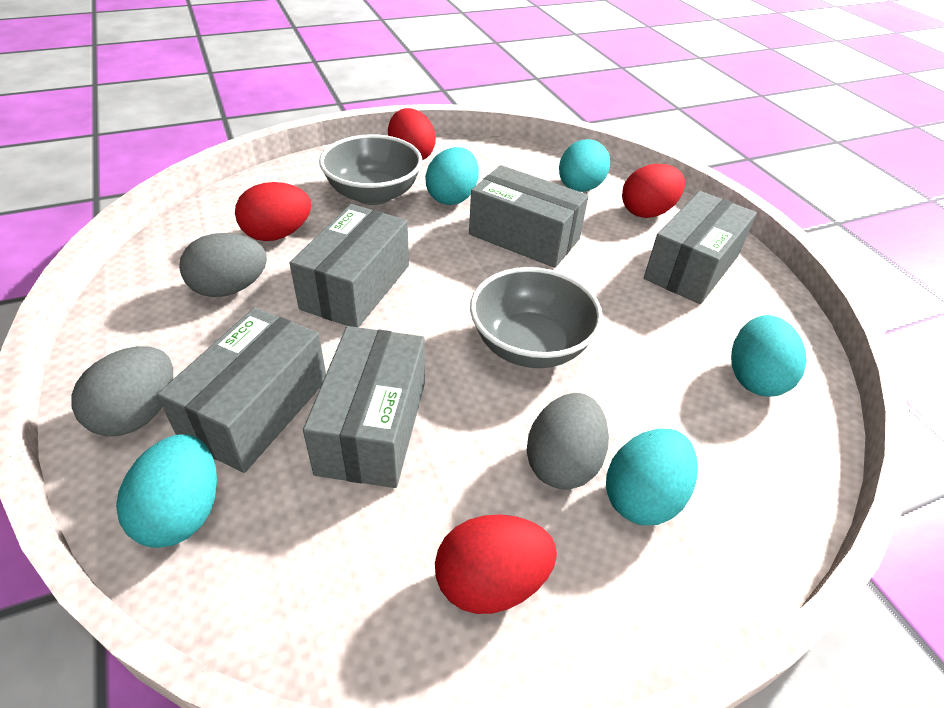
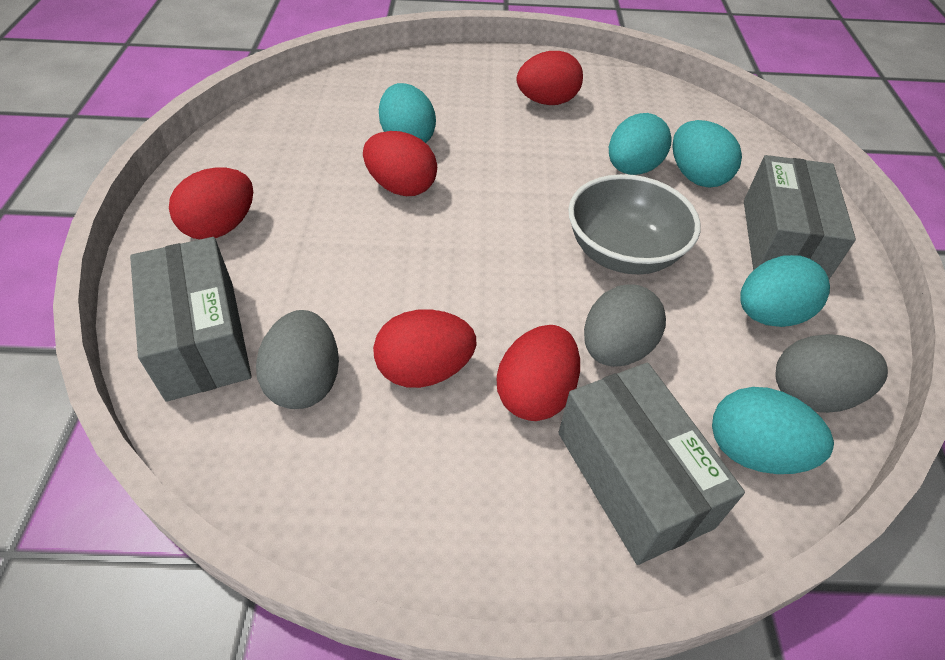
grey bowl: 2 -> 1
grey box: 5 -> 3
red egg: 4 -> 5

